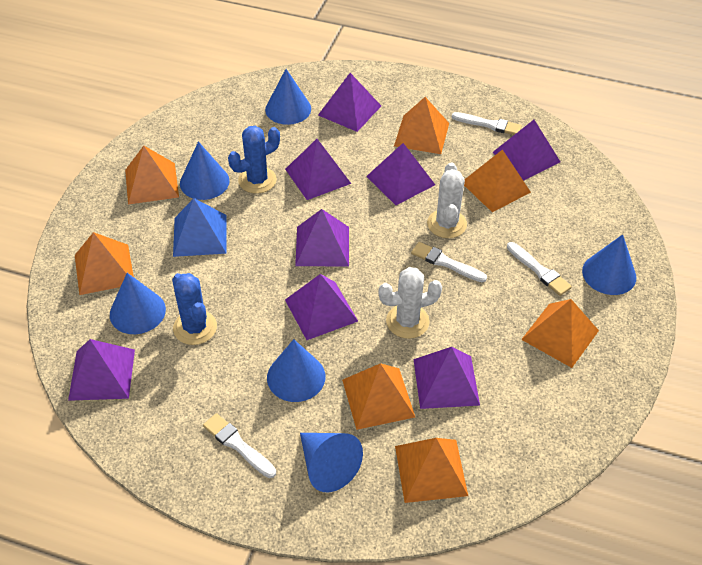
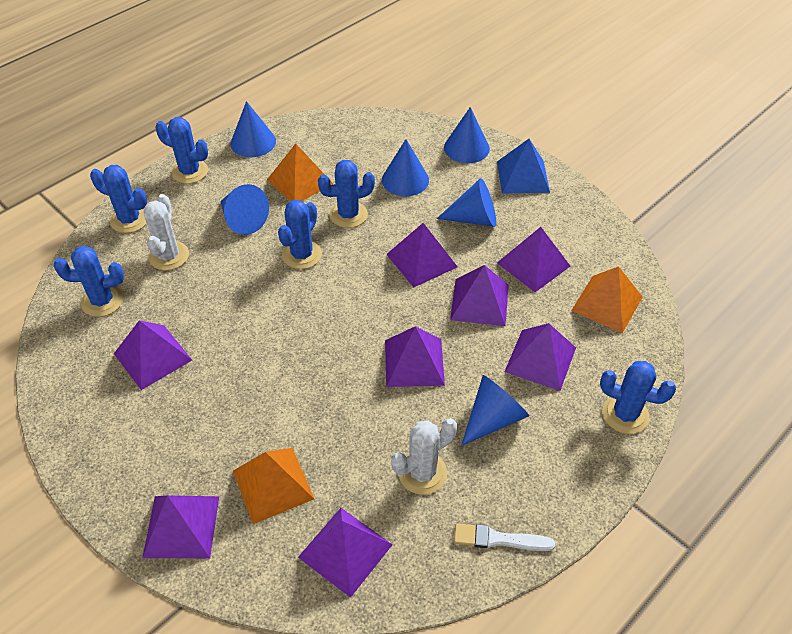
blue cactus: 2 -> 6
orange pyramid: 7 -> 3
white brush: 4 -> 1

